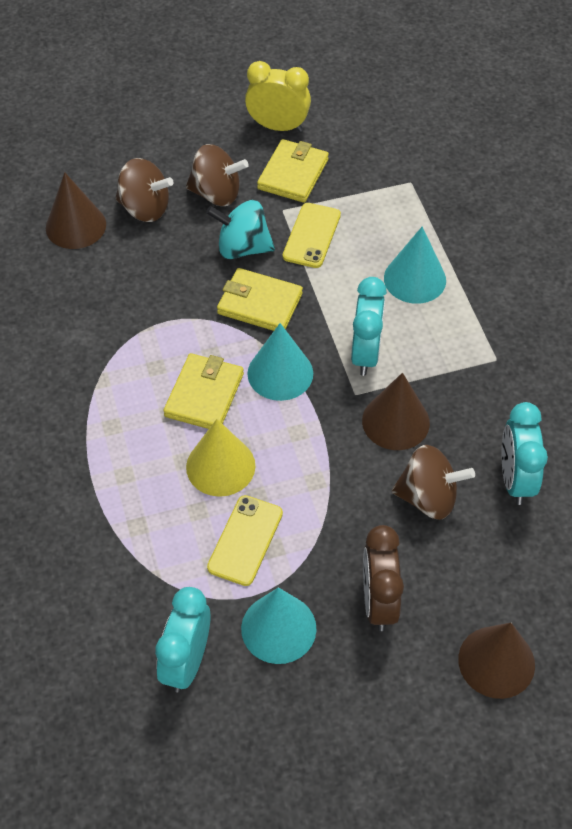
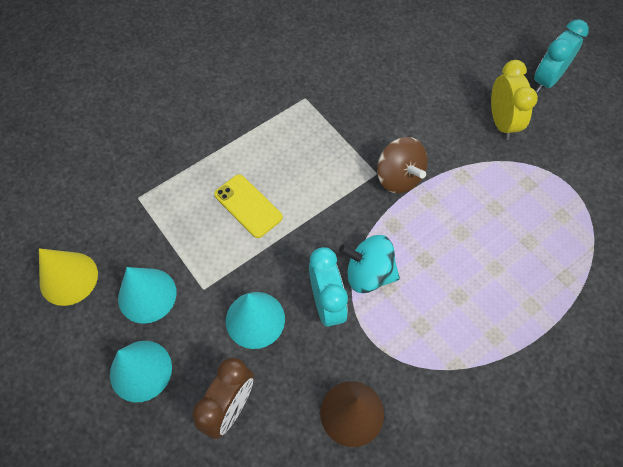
brown cone: 3 -> 1
brown spinning top: 3 -> 1
turquoise clock: 3 -> 2
yellow phone: 2 -> 1
yellow wallet: 3 -> 0

